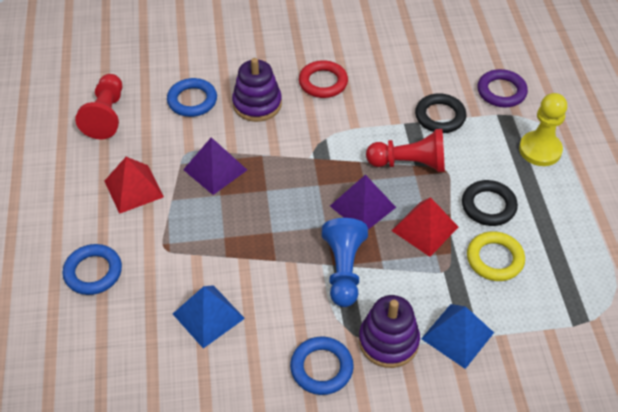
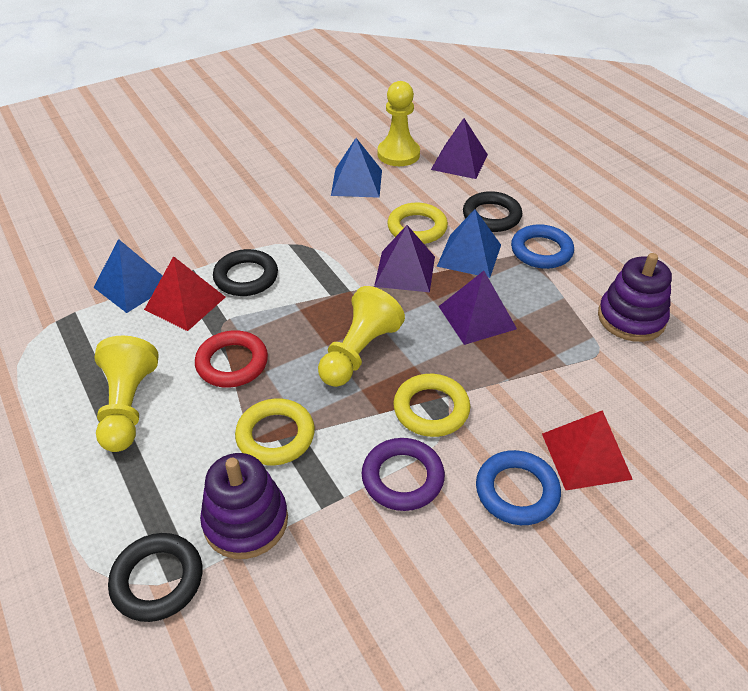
black ring: 2 -> 3
blue pawn: 1 -> 0
blue pyramid: 2 -> 3
blue ring: 3 -> 2
purple pyramid: 2 -> 3
red pawn: 2 -> 0
yellow pawn: 1 -> 3
yellow ring: 1 -> 3

